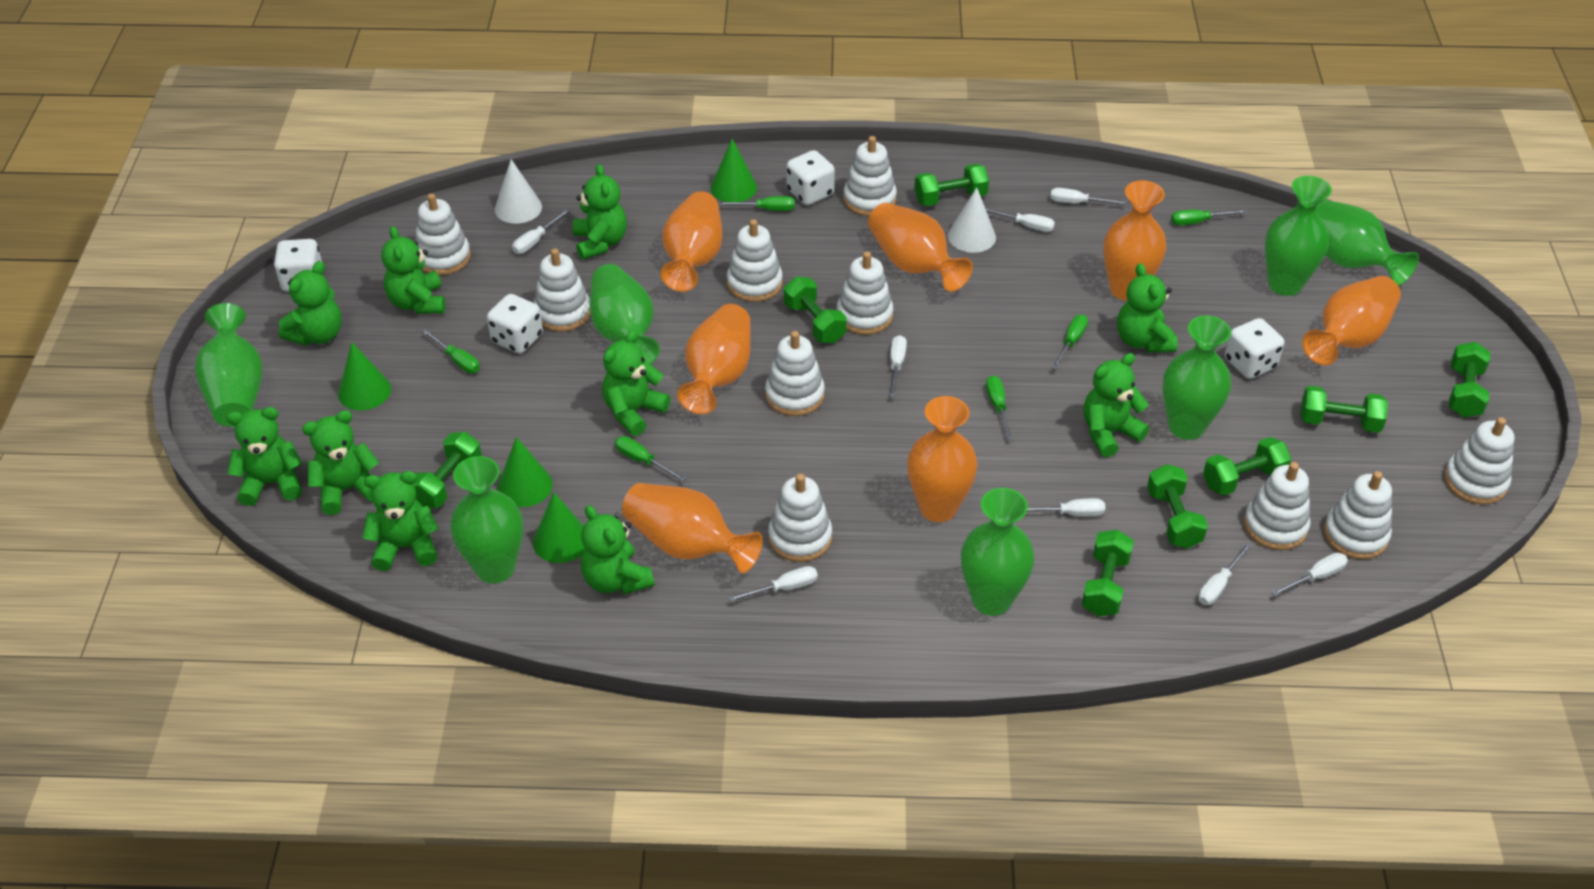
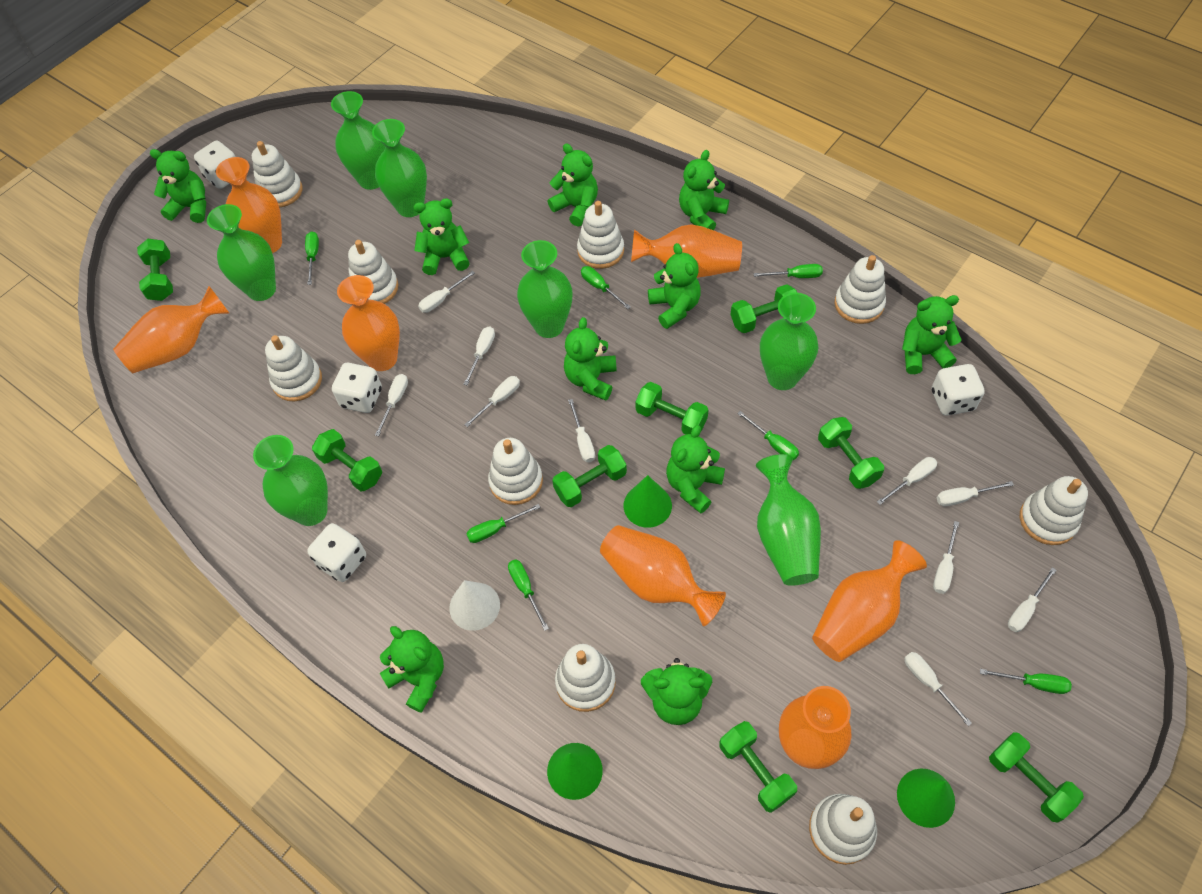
green cone: 4 -> 3
green screwdriver: 6 -> 7
white cone: 2 -> 1
white screwdriver: 8 -> 10
white stacking toy: 10 -> 9

